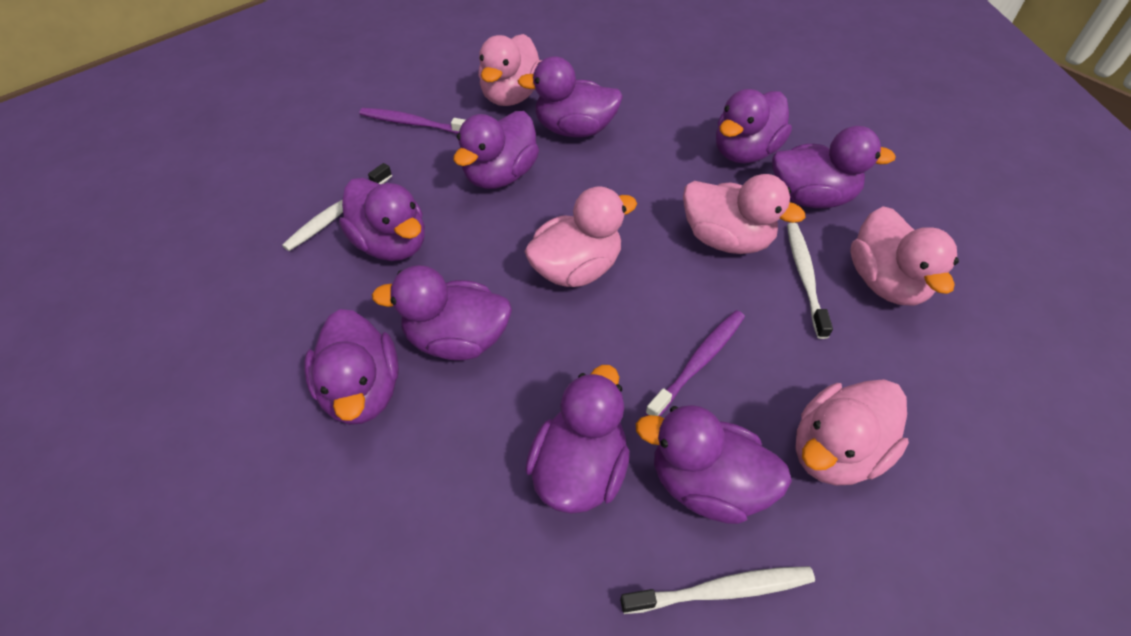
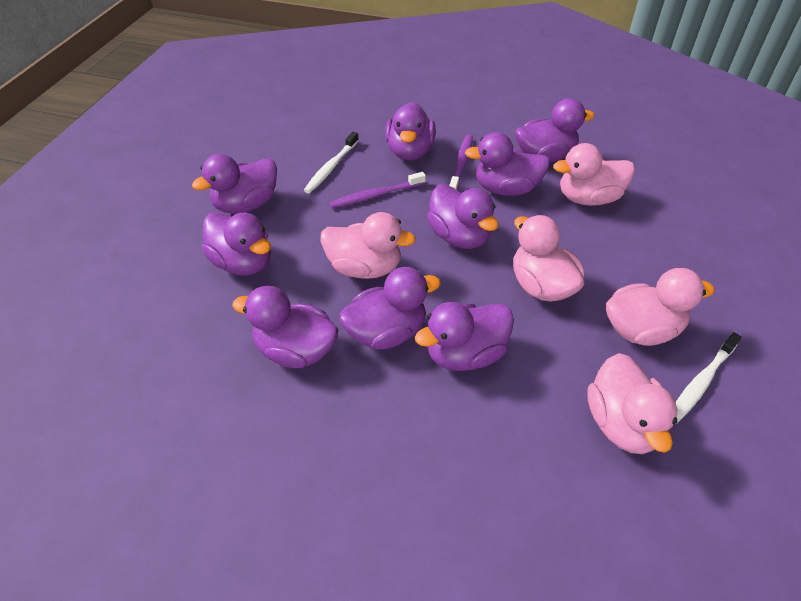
white toothbrush: 3 -> 2

